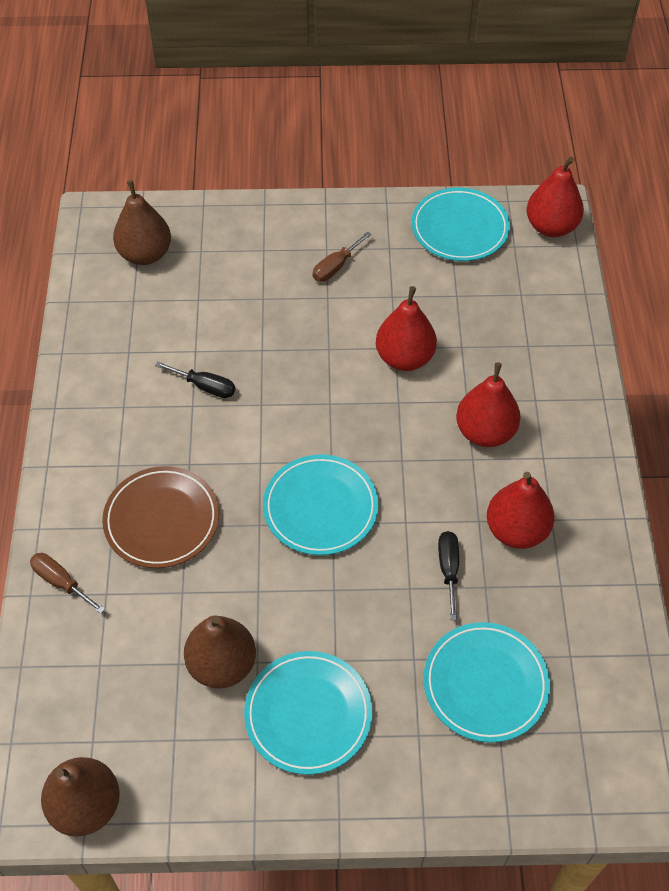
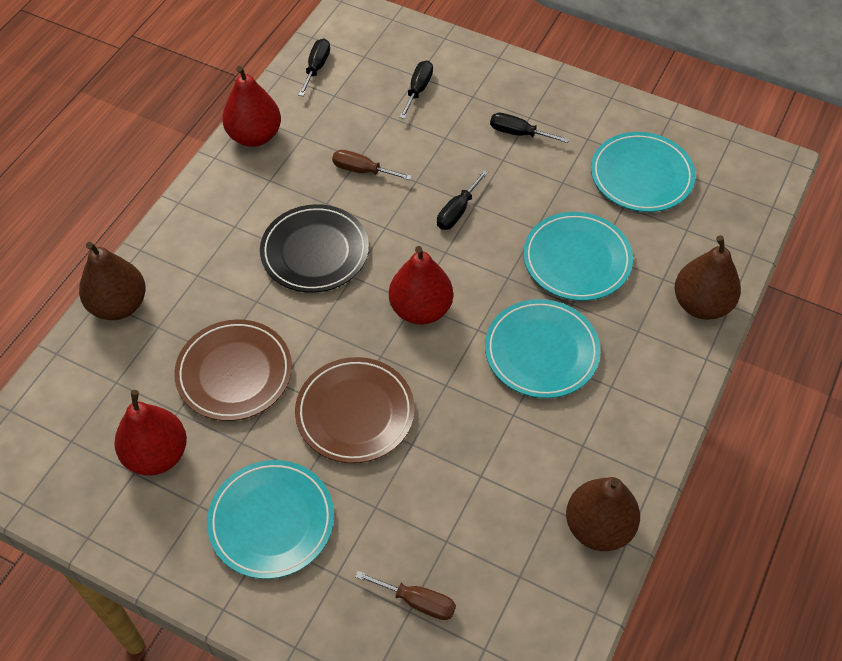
black plate: 0 -> 1
black screwdriver: 2 -> 4
brown plate: 1 -> 2
red pear: 4 -> 3

